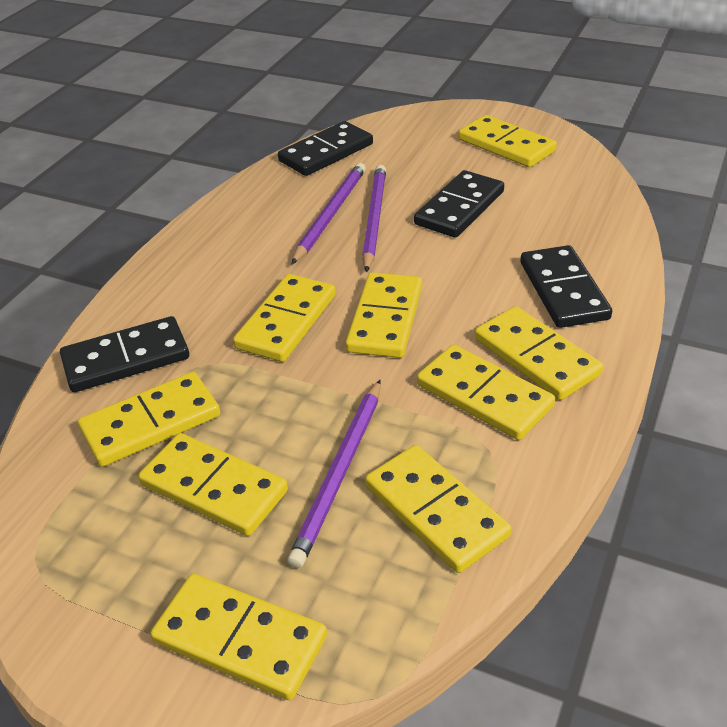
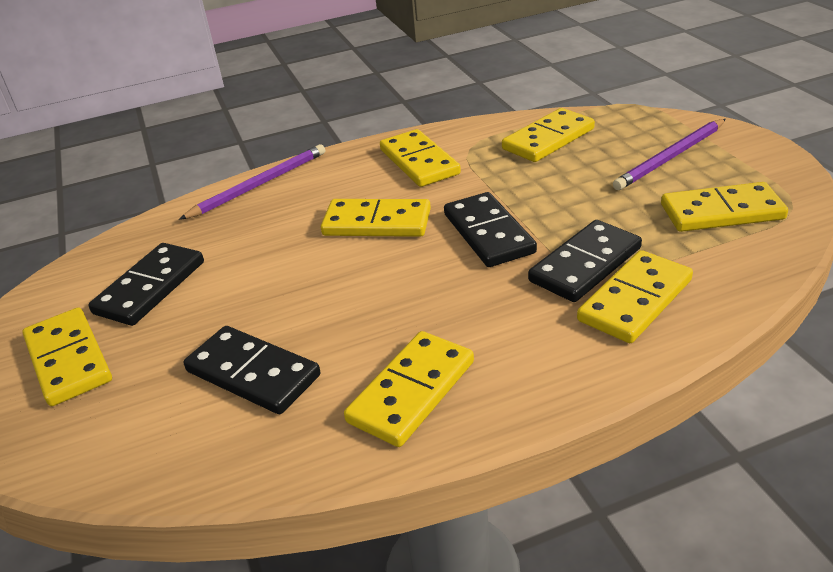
purple pencil: 3 -> 2
yellow domino: 9 -> 7

